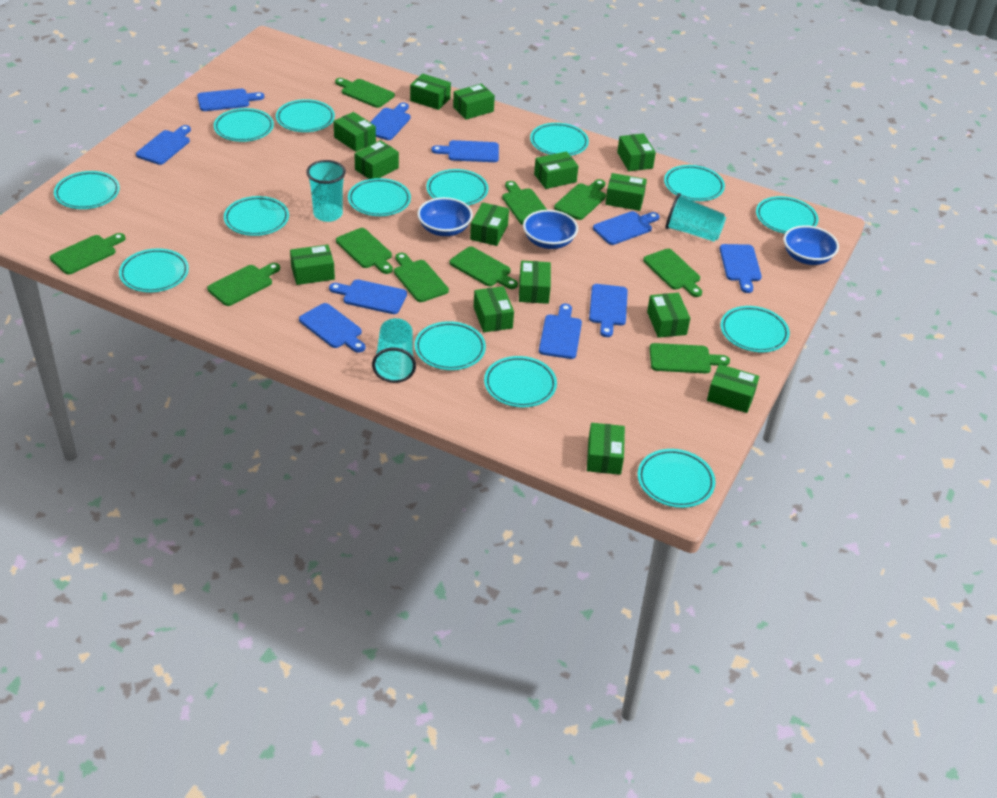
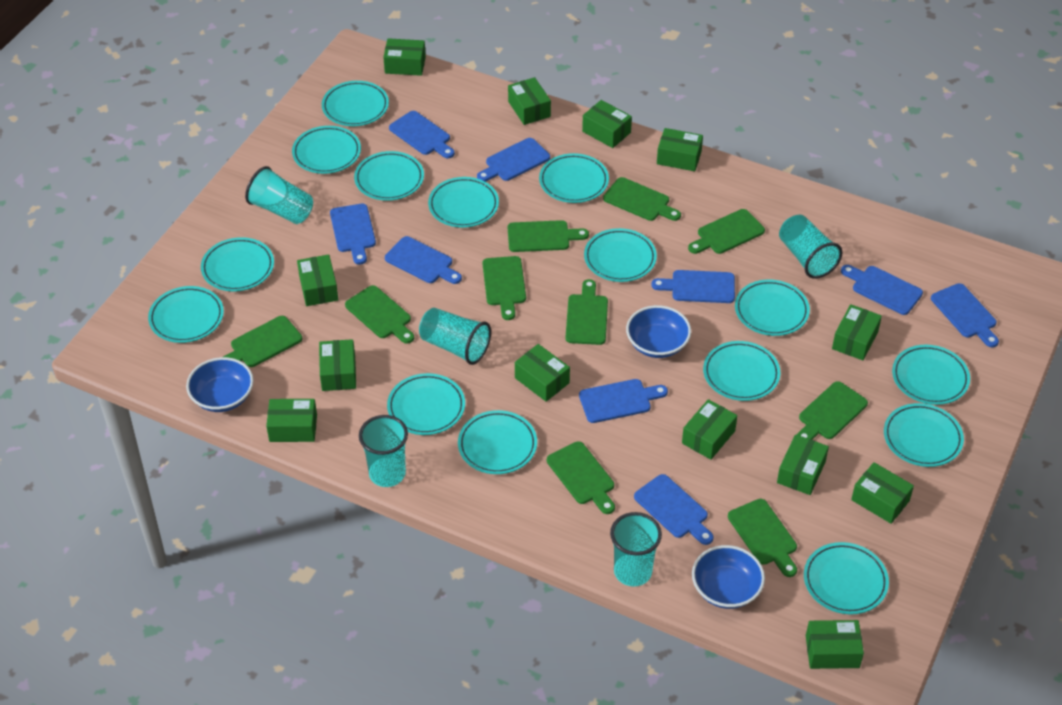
blue cutting board: 10 -> 9
green box: 14 -> 13
turquoise cup: 3 -> 5
turquoise plate: 14 -> 15

